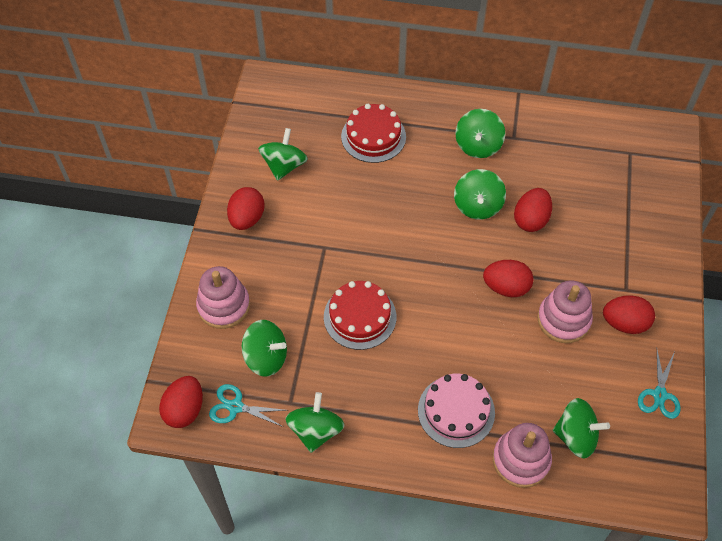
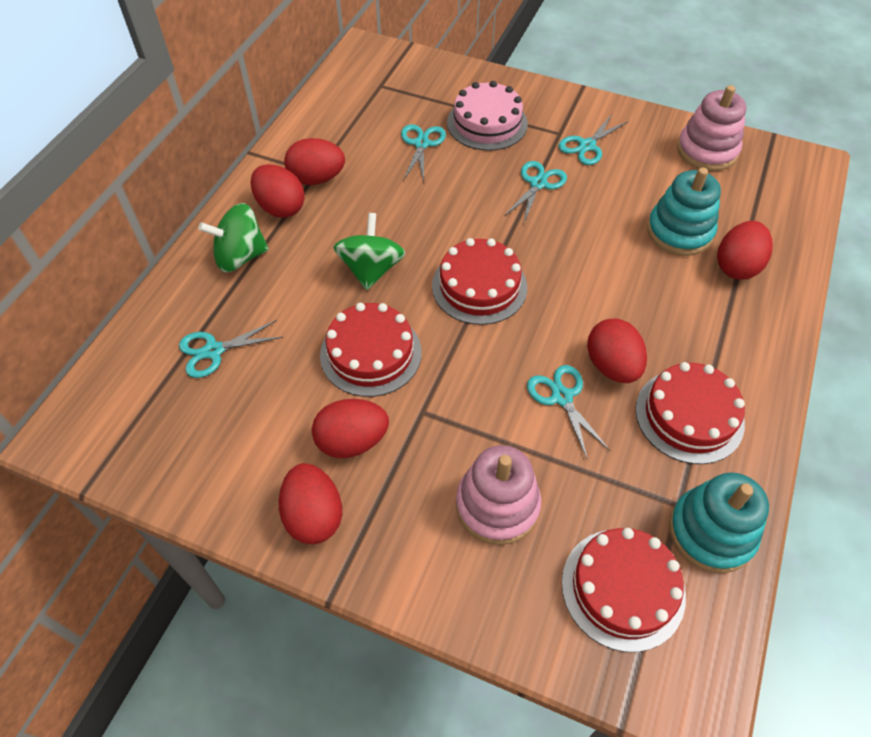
green spinning top: 6 -> 2
pink stacking toy: 3 -> 2
red cake: 2 -> 4
red egg: 5 -> 6
turquoise scissors: 2 -> 5
turquoise stacking toy: 0 -> 2

